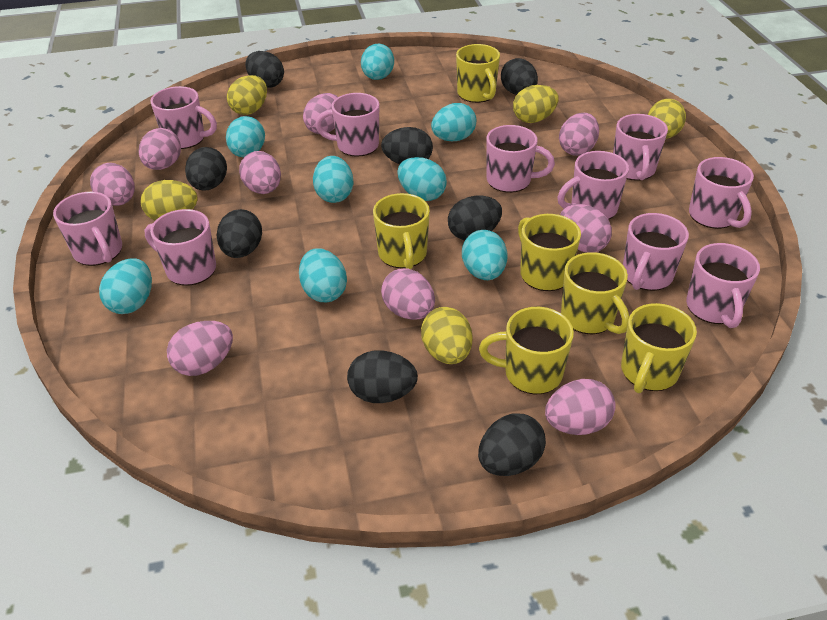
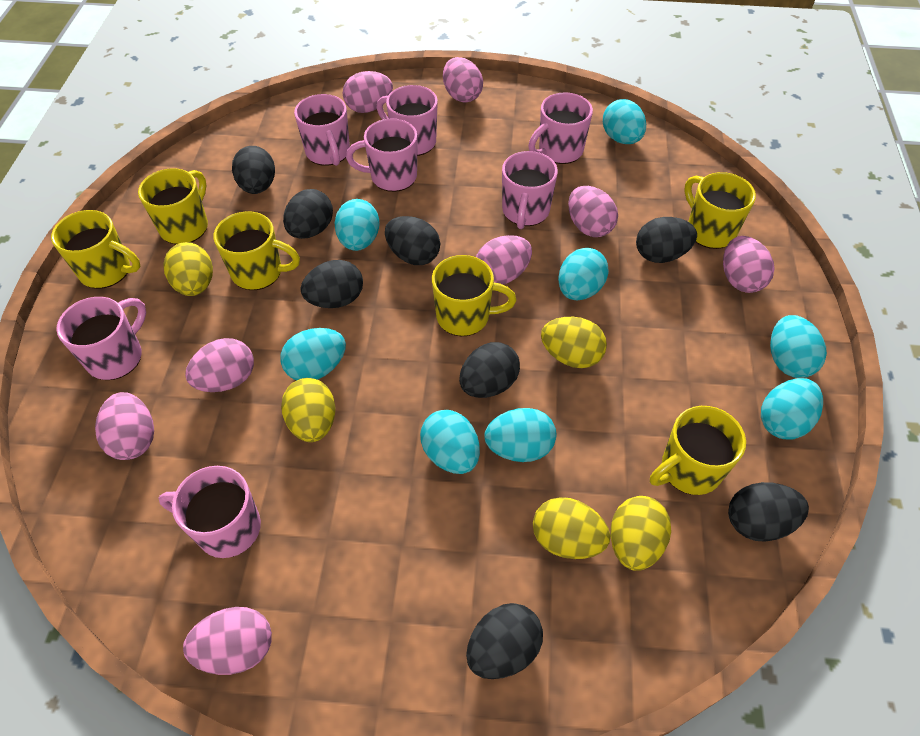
pink egg: 9 -> 8
pink mug: 10 -> 7

